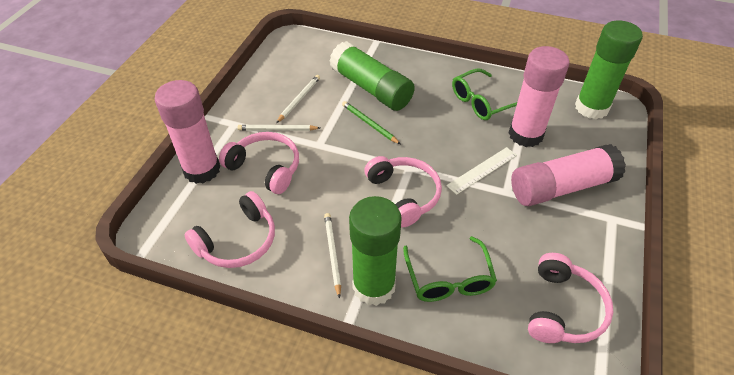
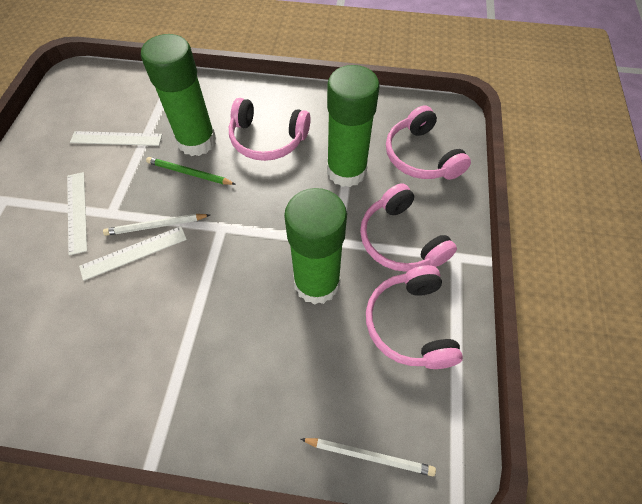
green glasses: 2 -> 0
pink glue stick: 3 -> 0
white pencil: 3 -> 2
white ruler: 1 -> 3

